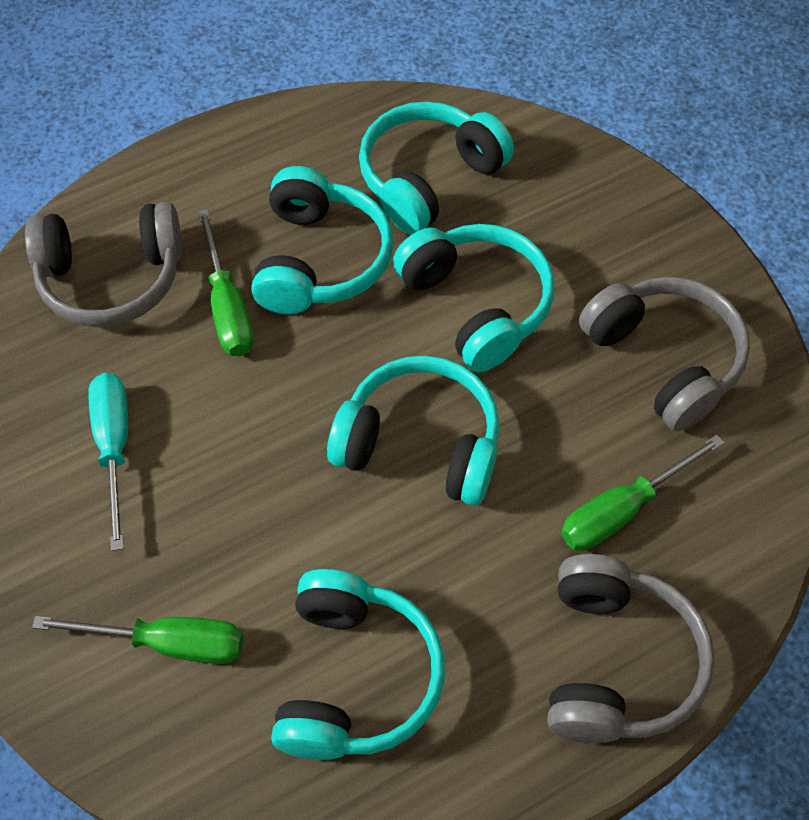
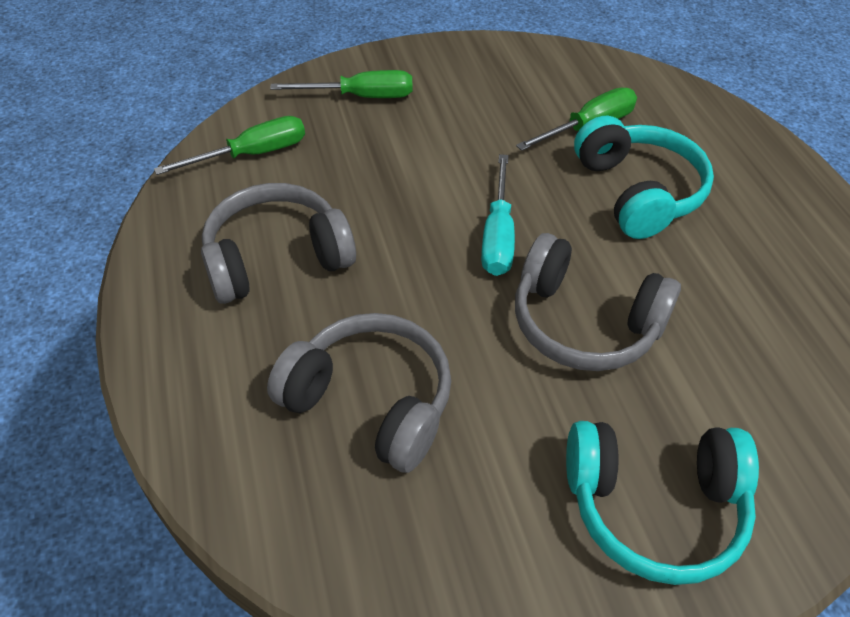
turquoise headphones: 5 -> 2

